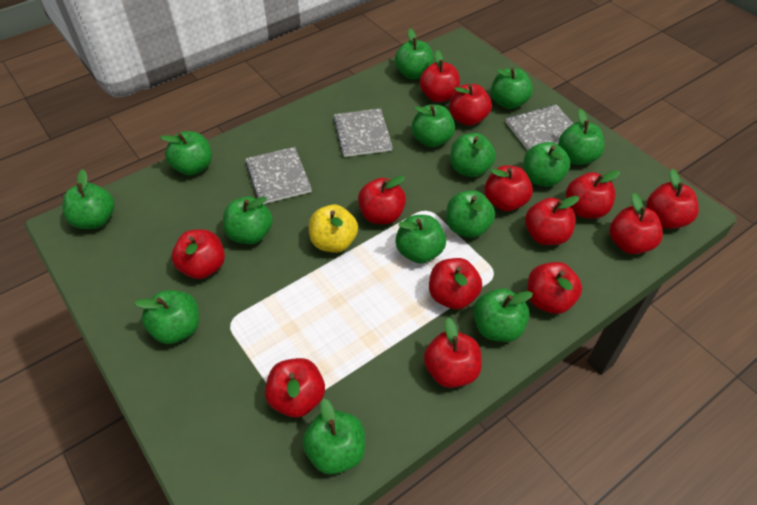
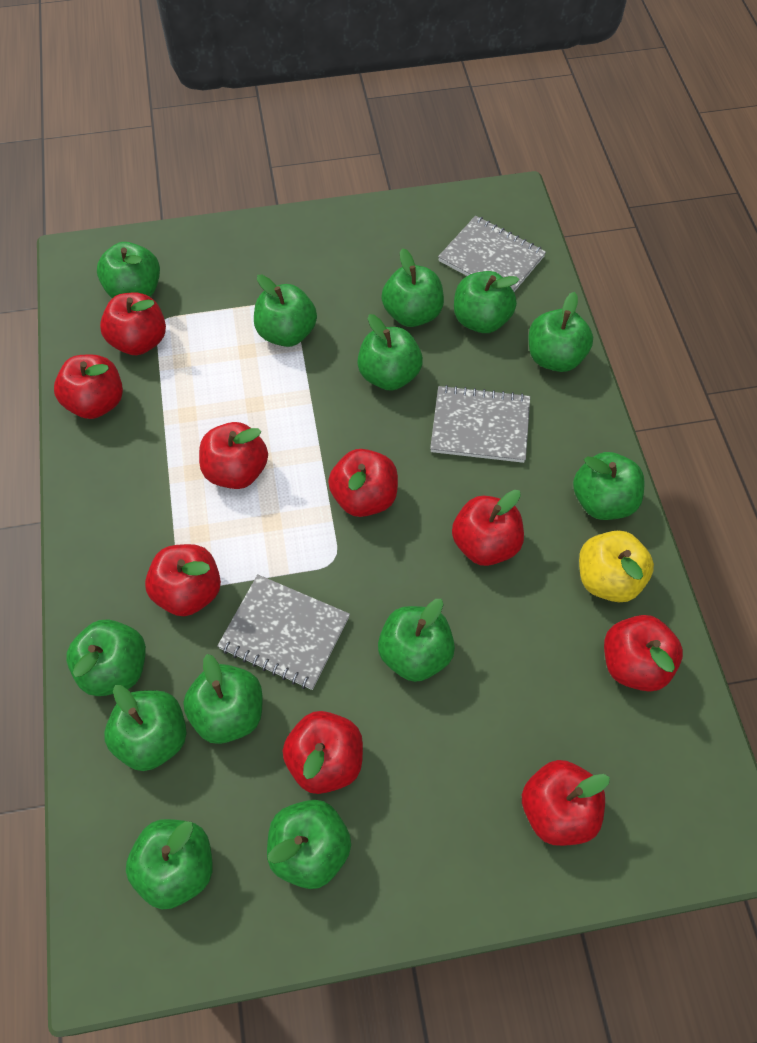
green apple: 14 -> 13
red apple: 13 -> 9

